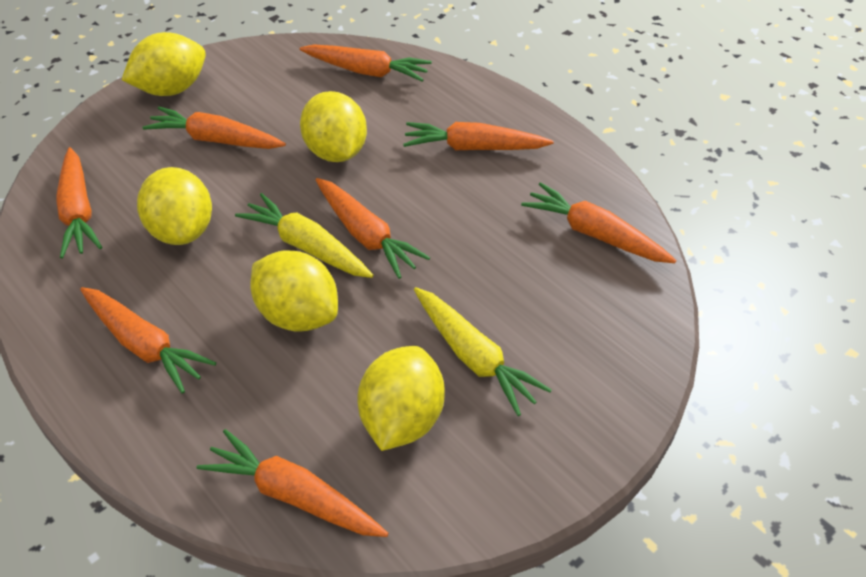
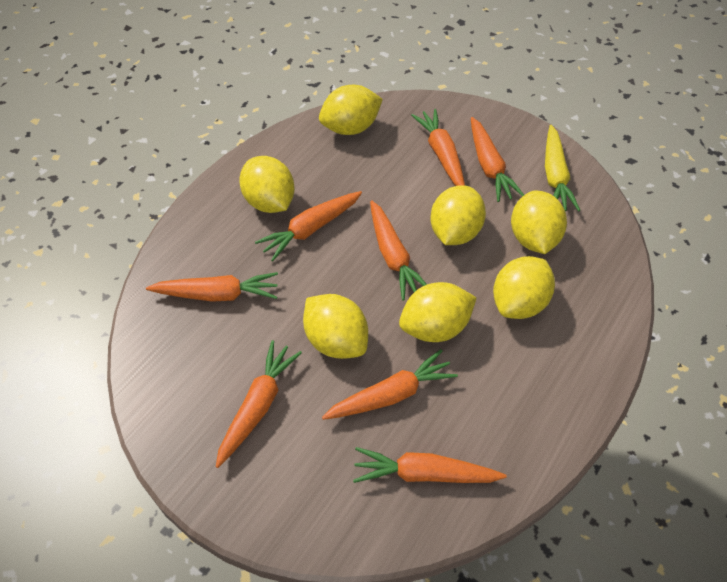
yellow carrot: 2 -> 1
yellow lemon: 5 -> 7

